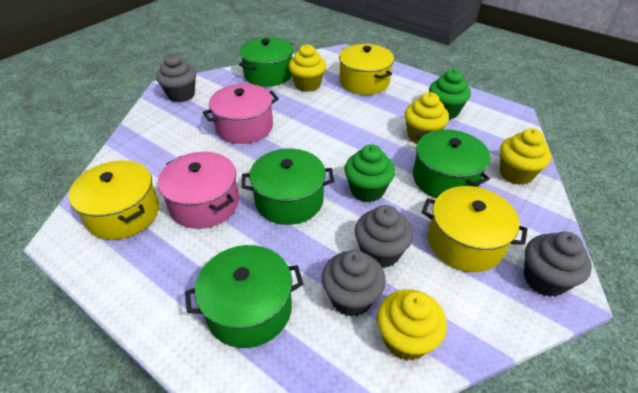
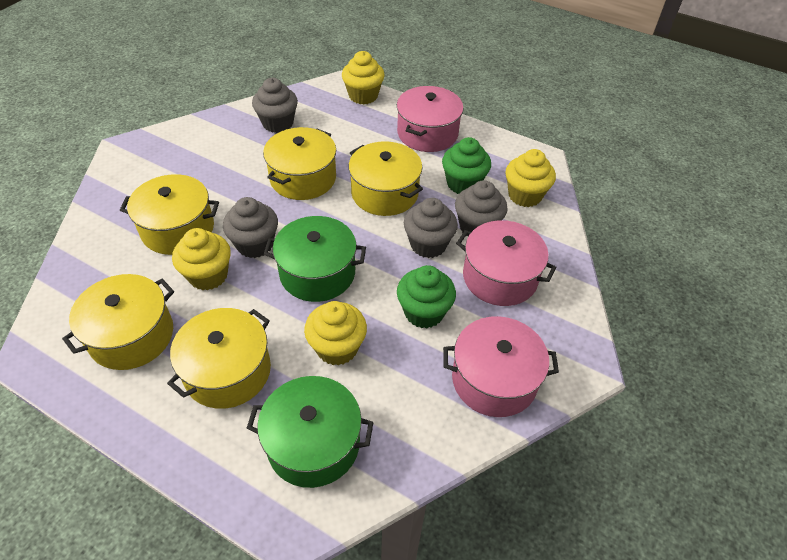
green pot: 4 -> 2
pink pot: 2 -> 3
yellow pot: 3 -> 5

